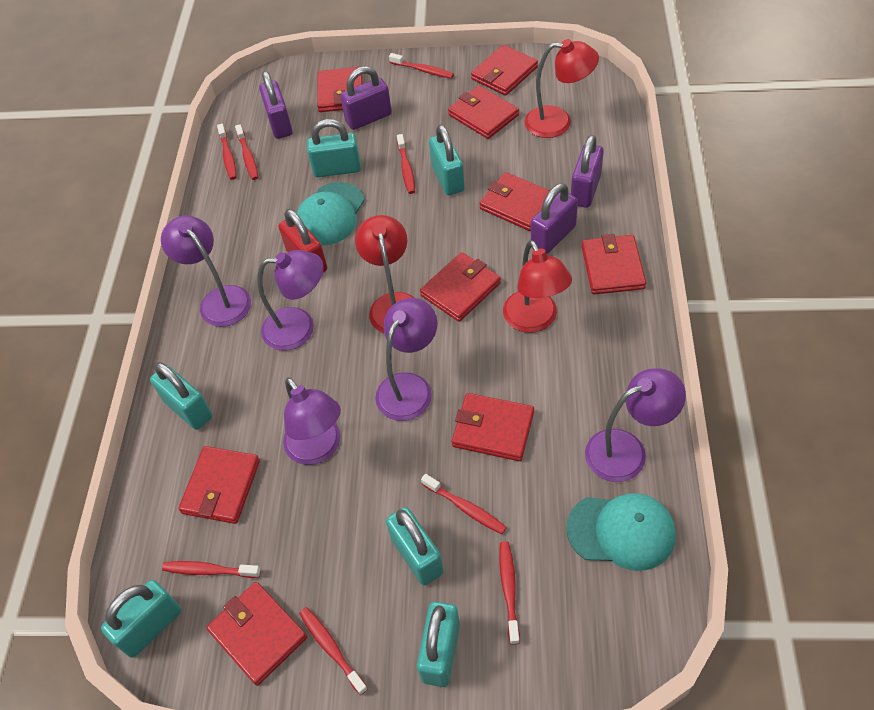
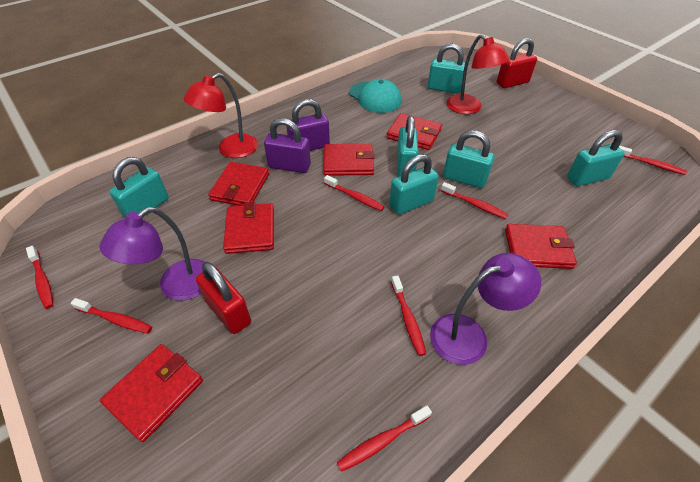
purple lamp: 5 -> 2
purple padlock: 4 -> 2
red lamp: 3 -> 2
red padlock: 1 -> 2
red toothbrush: 8 -> 7
red wallet: 9 -> 6
turquoise cap: 2 -> 1

